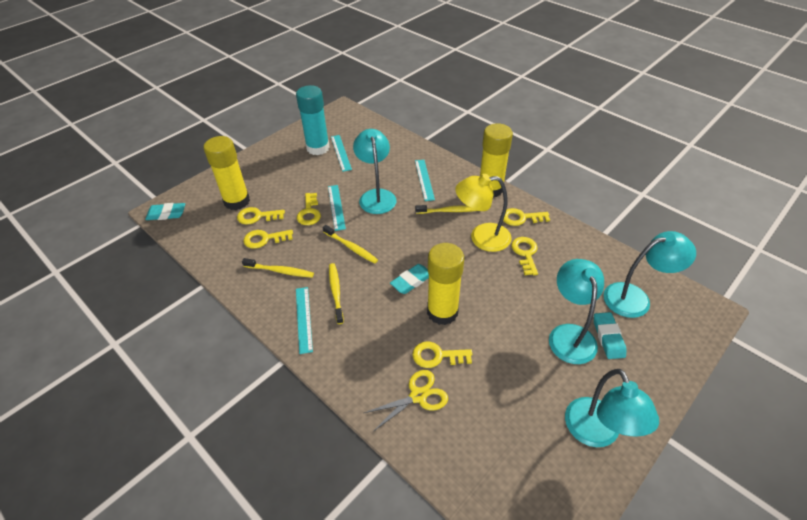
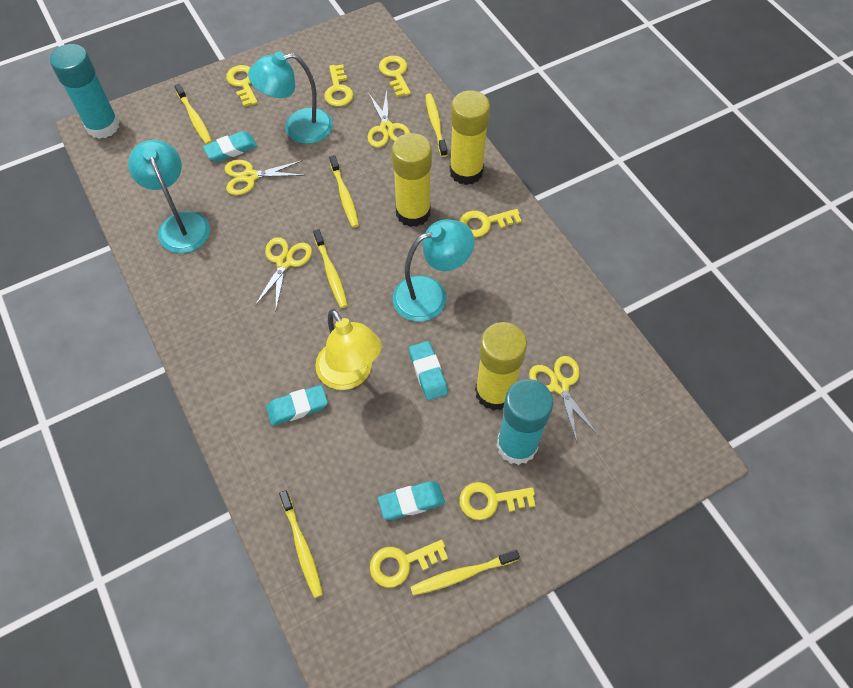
turquoise eraser: 3 -> 4
turquoise glue stick: 1 -> 2
turquoise lamp: 4 -> 3
turquoise ruler: 4 -> 0
yellow scissors: 1 -> 4
yellow toothbrush: 4 -> 6

